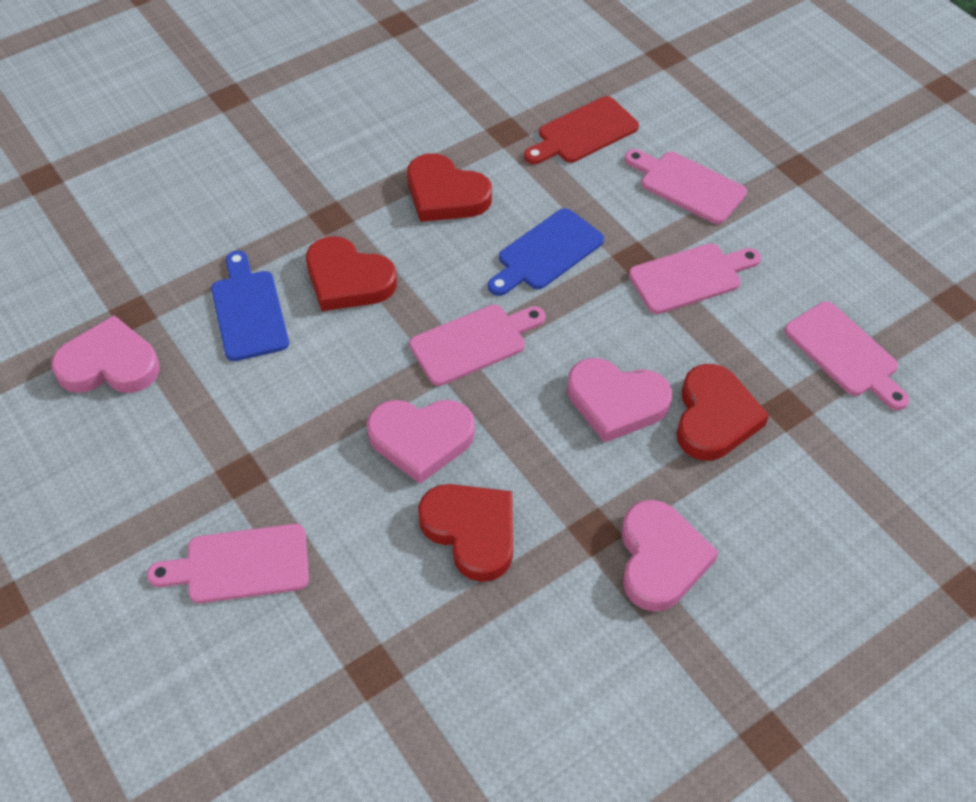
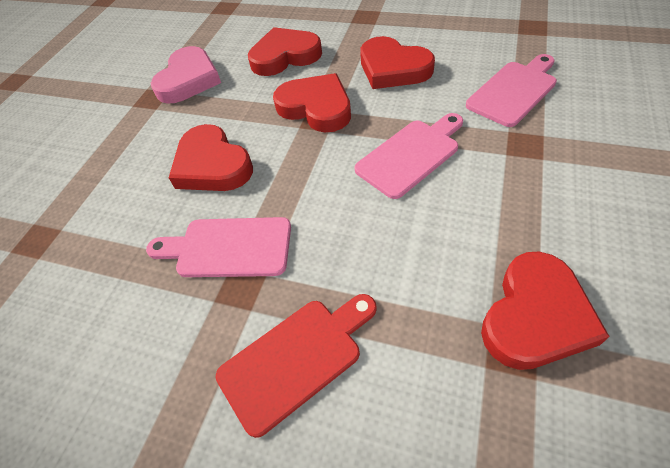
blue cutting board: 2 -> 0
pink cutting board: 5 -> 3
pink heart: 4 -> 1
red heart: 4 -> 5

